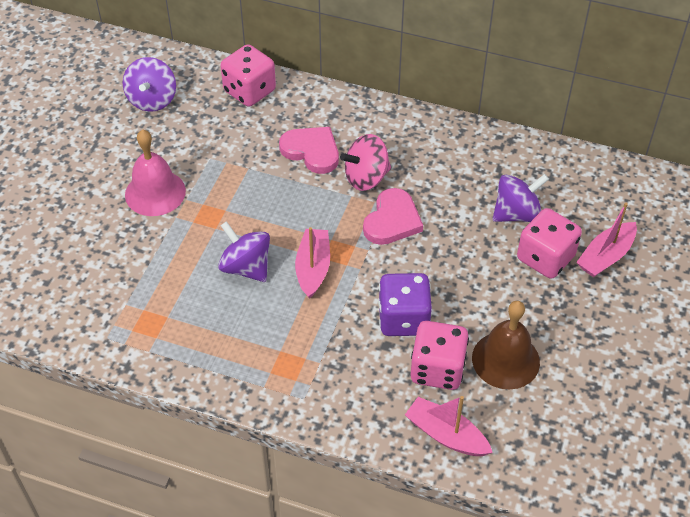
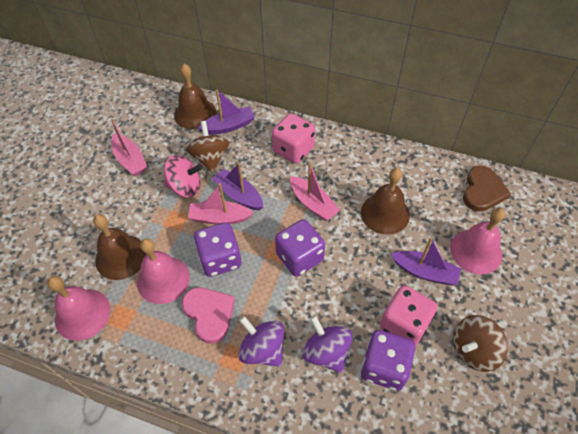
brown bell: 1 -> 3
brown heart: 0 -> 1
brown spinning top: 0 -> 2
pink bell: 1 -> 3
pink dice: 3 -> 2
pink heart: 2 -> 1
purple boat: 0 -> 3
purple dice: 1 -> 3
purple spinning top: 3 -> 2

